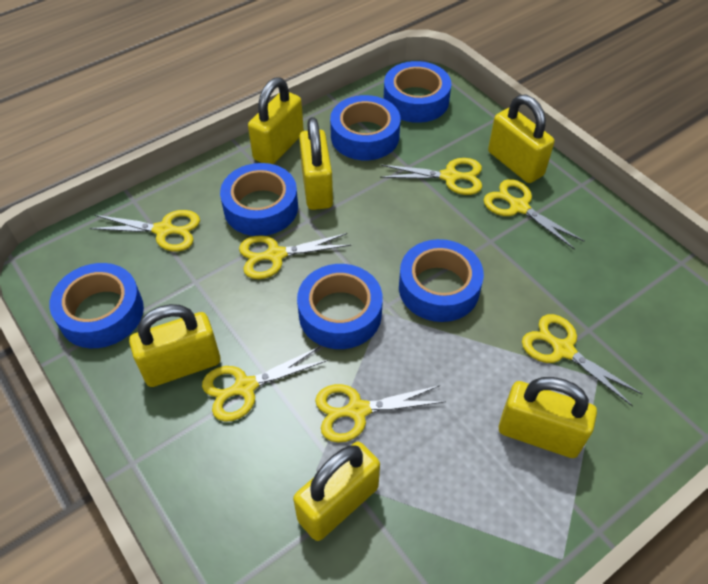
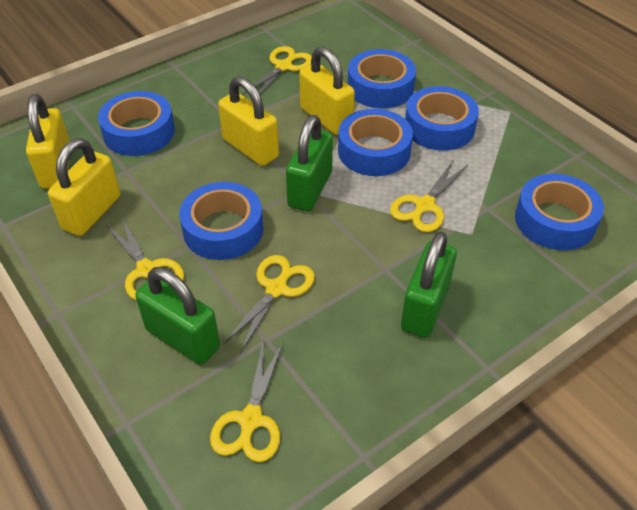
green padlock: 0 -> 3
yellow padlock: 6 -> 4
yellow scissors: 7 -> 5

